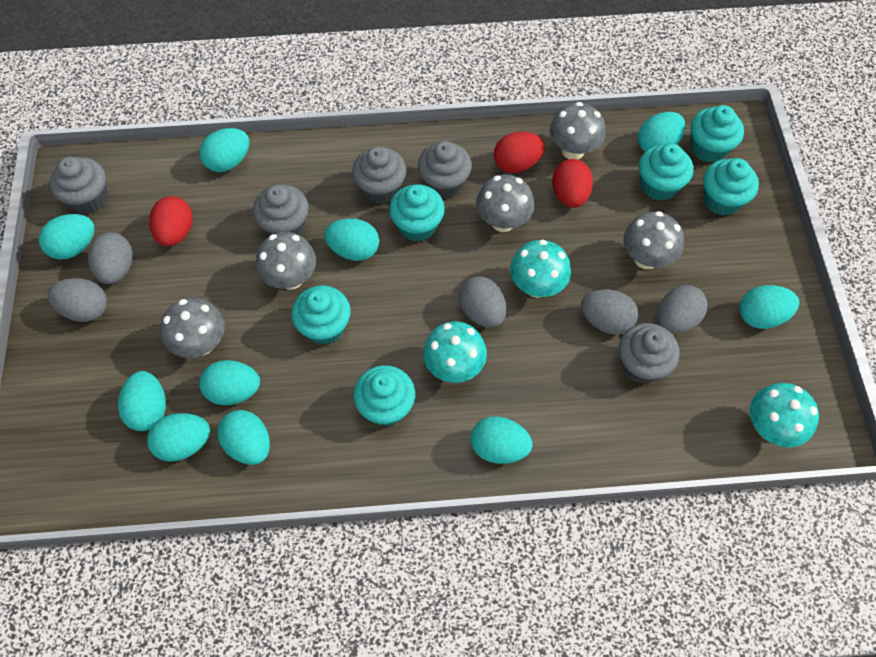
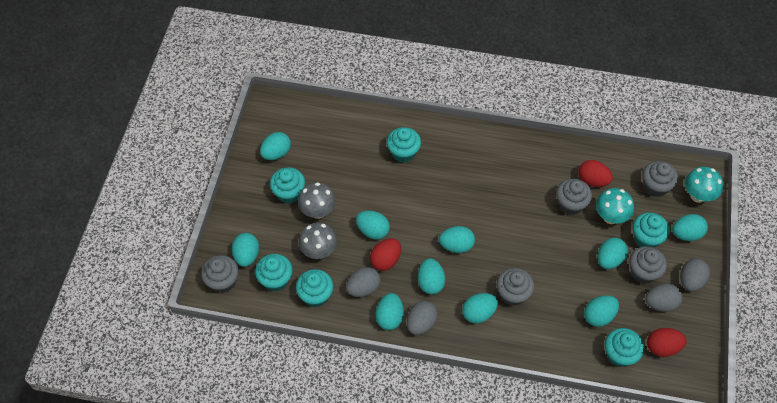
grey egg: 5 -> 4
grey mushroom: 5 -> 2
turquoise mushroom: 3 -> 2

